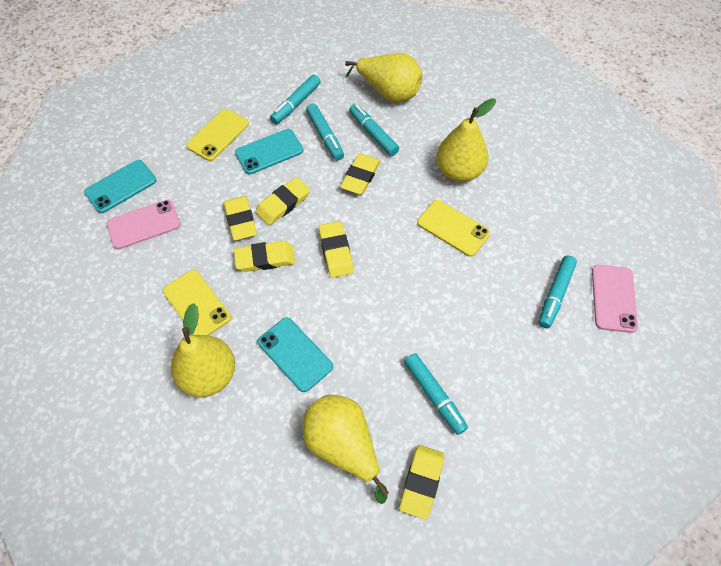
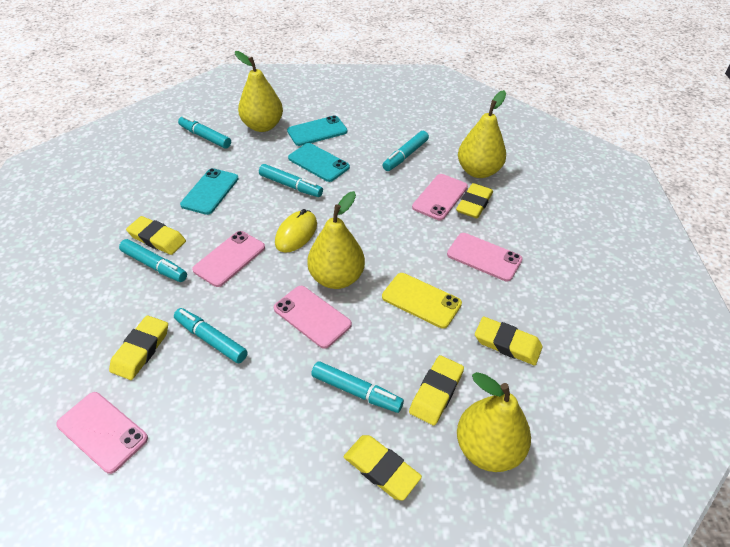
pink phone: 2 -> 5
turquoise marker: 5 -> 6
yellow mouse: 0 -> 1
yellow phone: 3 -> 1

